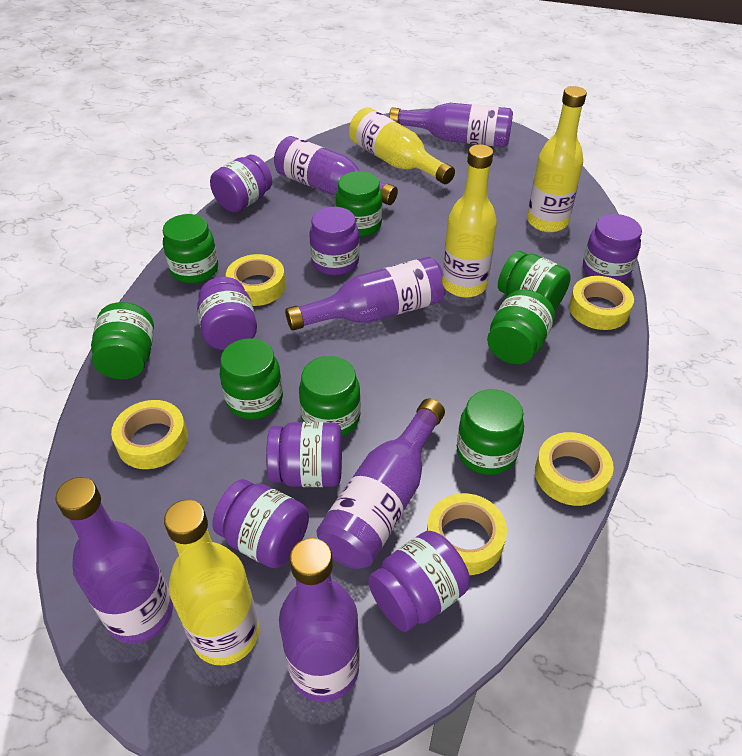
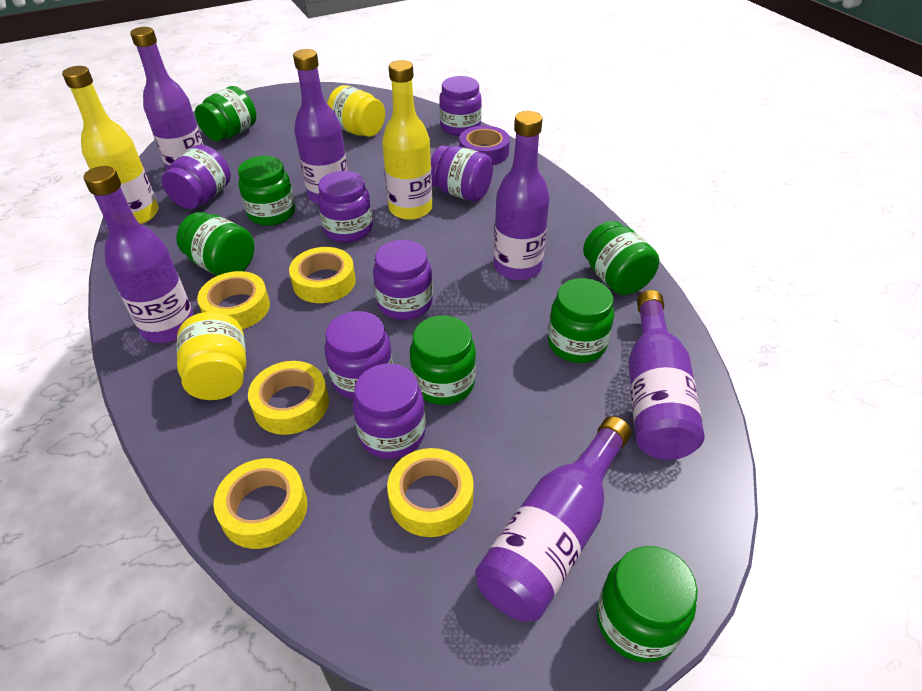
green jar: 8 -> 7
purple tape: 0 -> 1
yellow bottle: 4 -> 2
yellow jar: 0 -> 2

